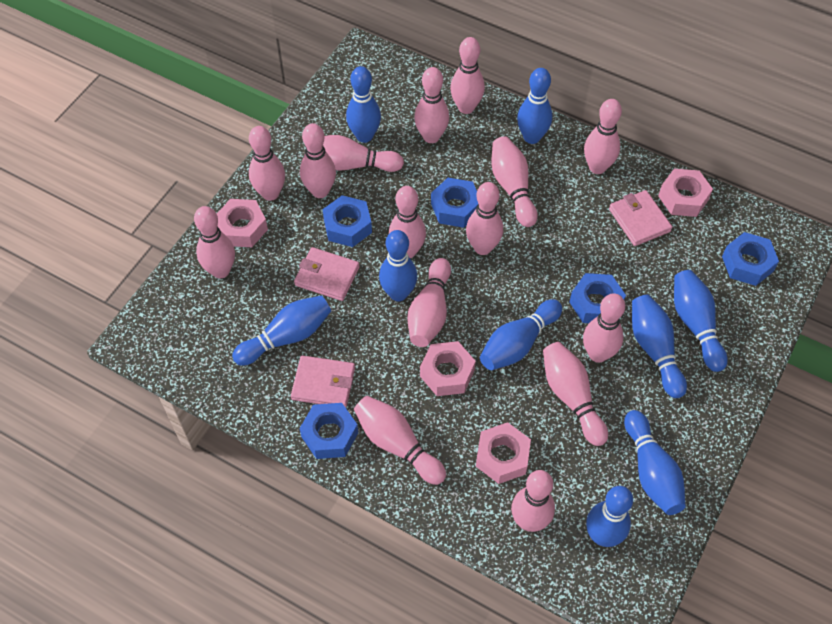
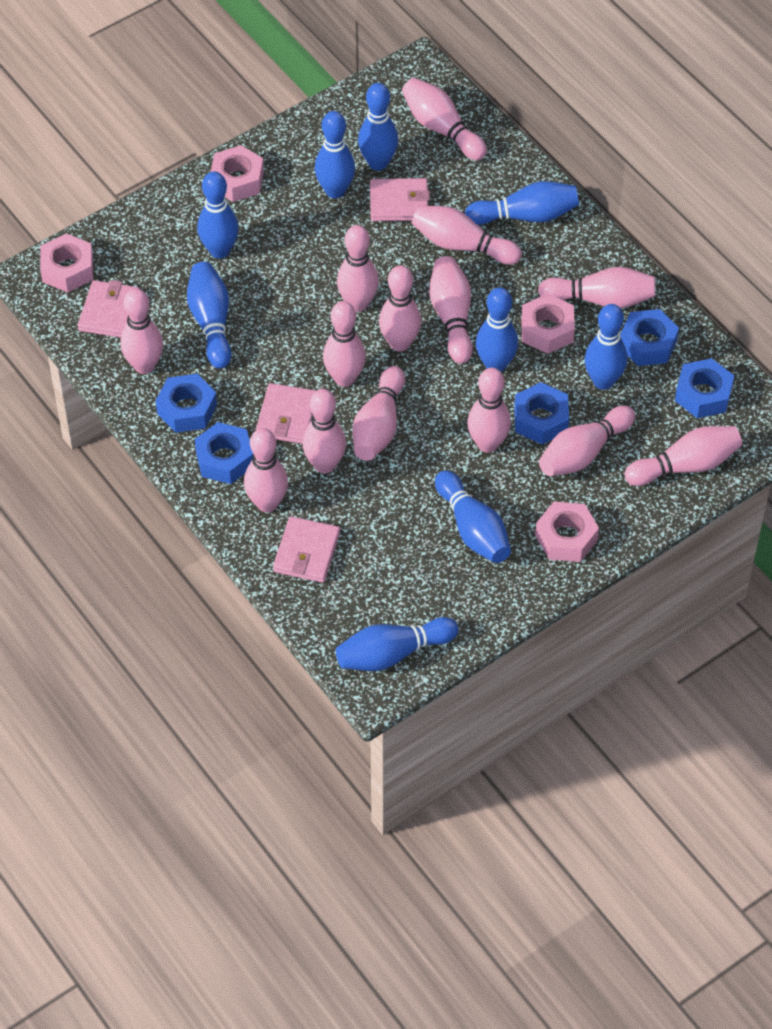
pink bowling pin: 15 -> 14
pink wallet: 3 -> 4

